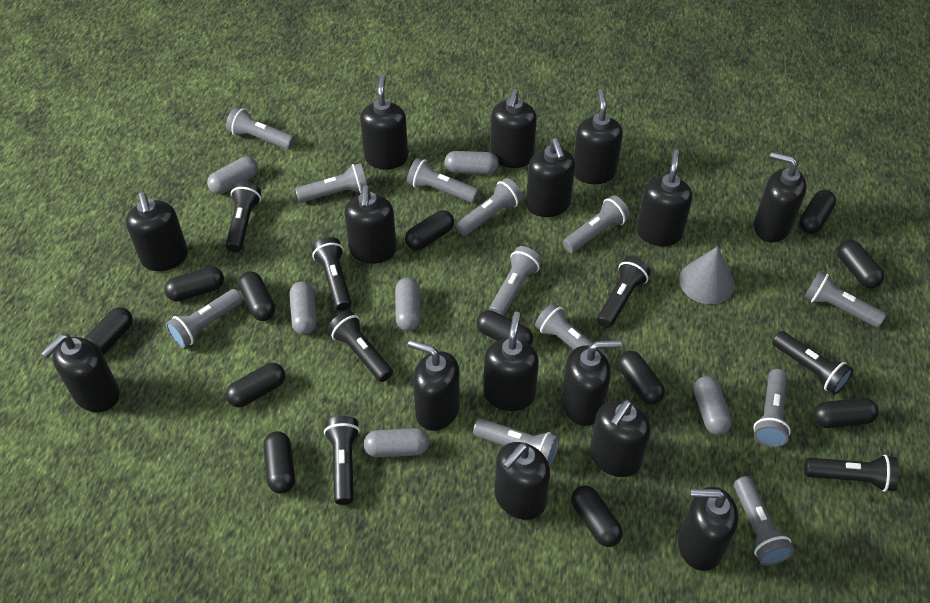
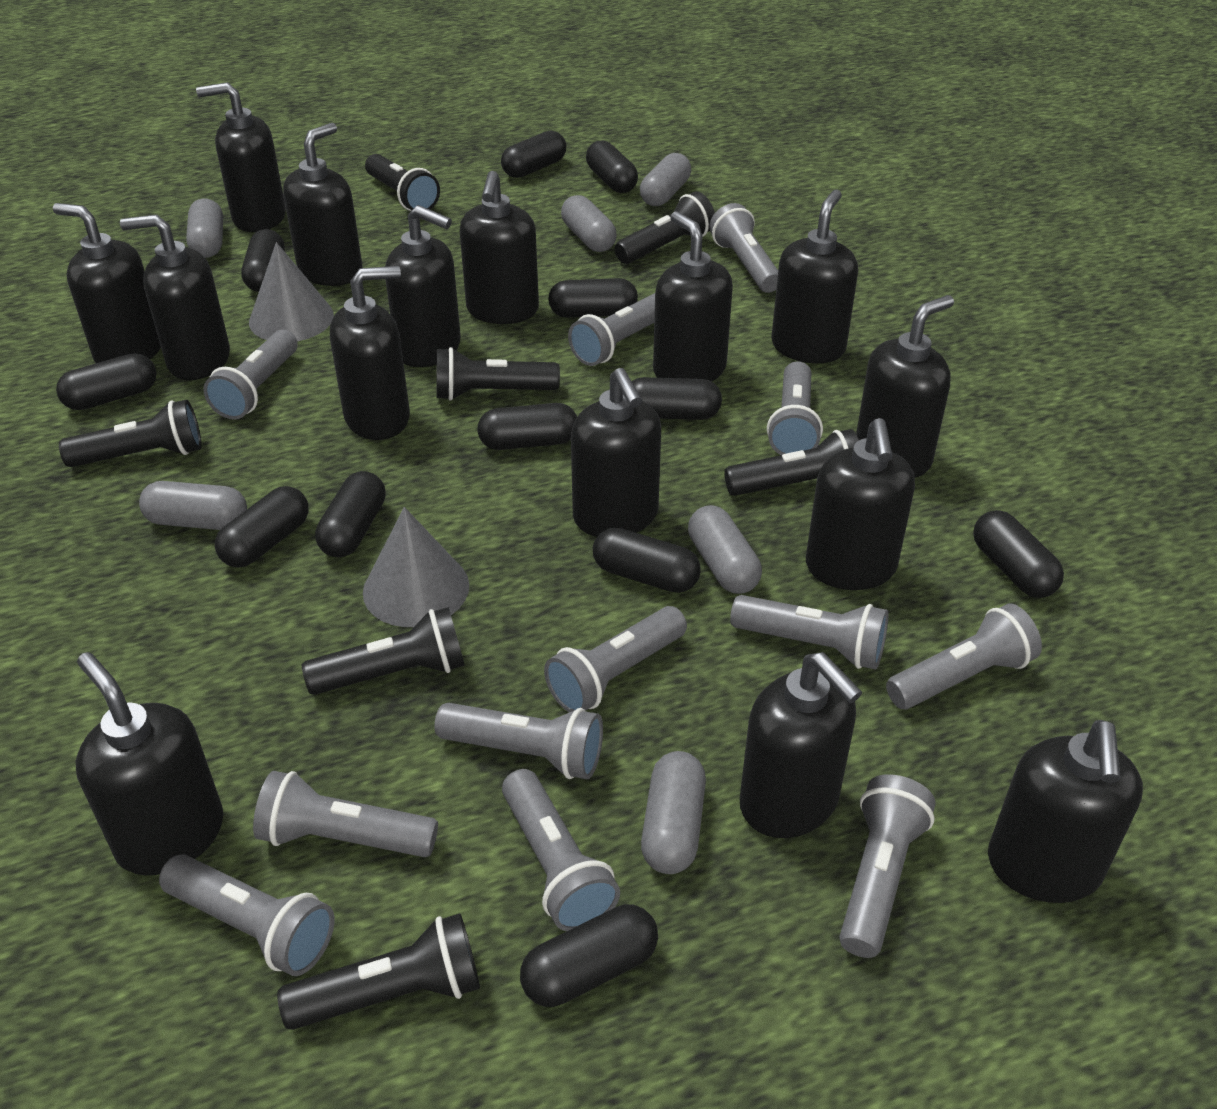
grey cone: 1 -> 2

